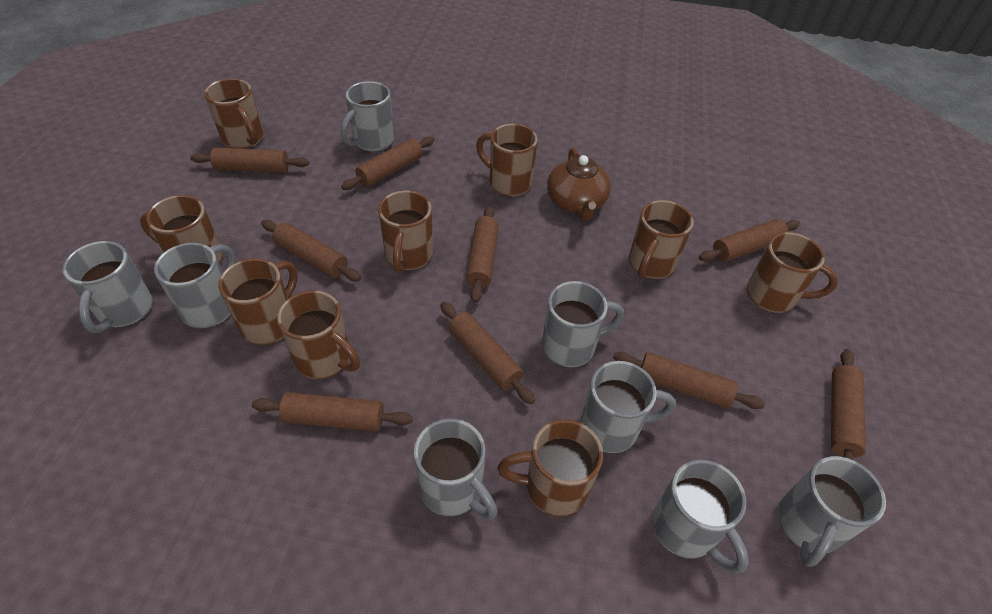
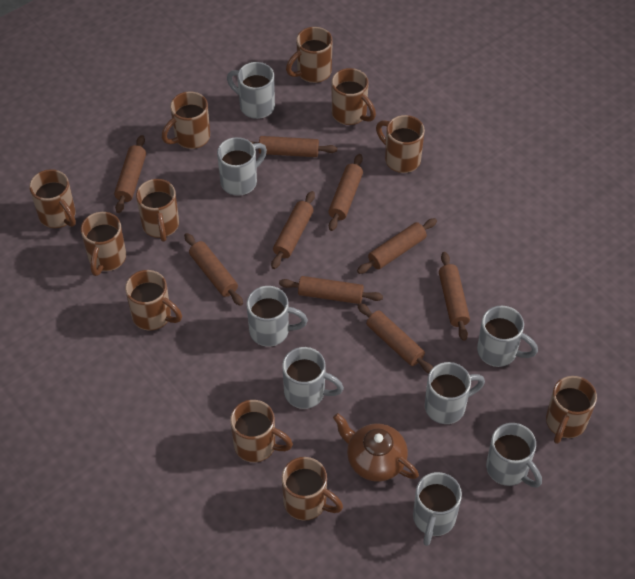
brown mug: 9 -> 11

